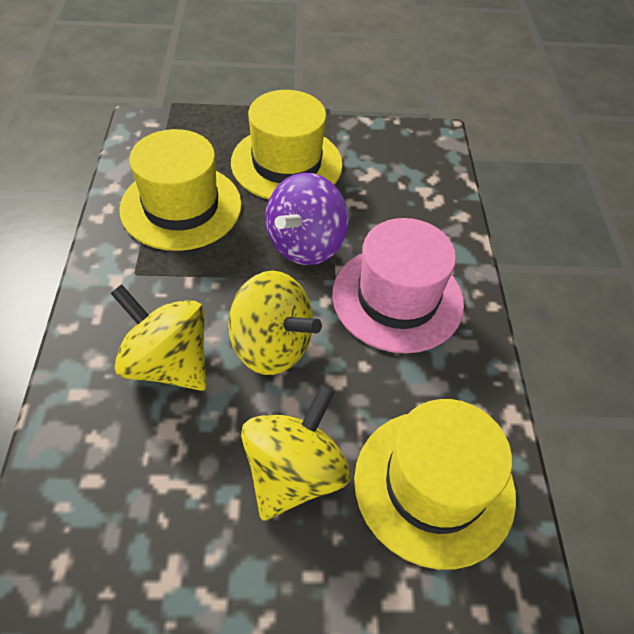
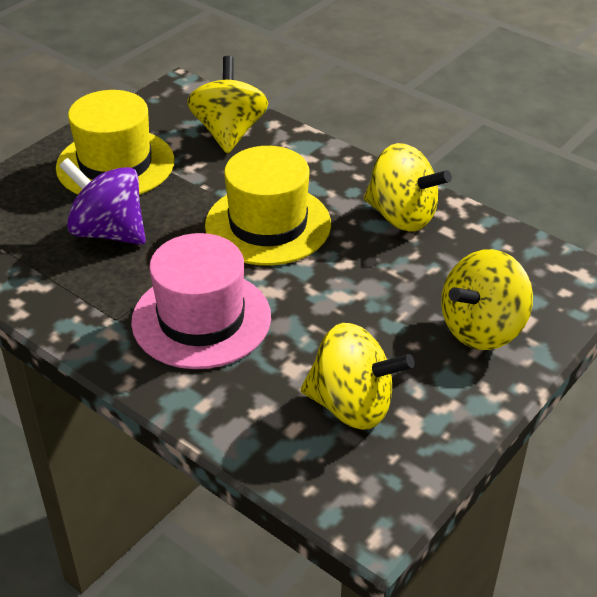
yellow hat: 3 -> 2
yellow spinning top: 3 -> 4

